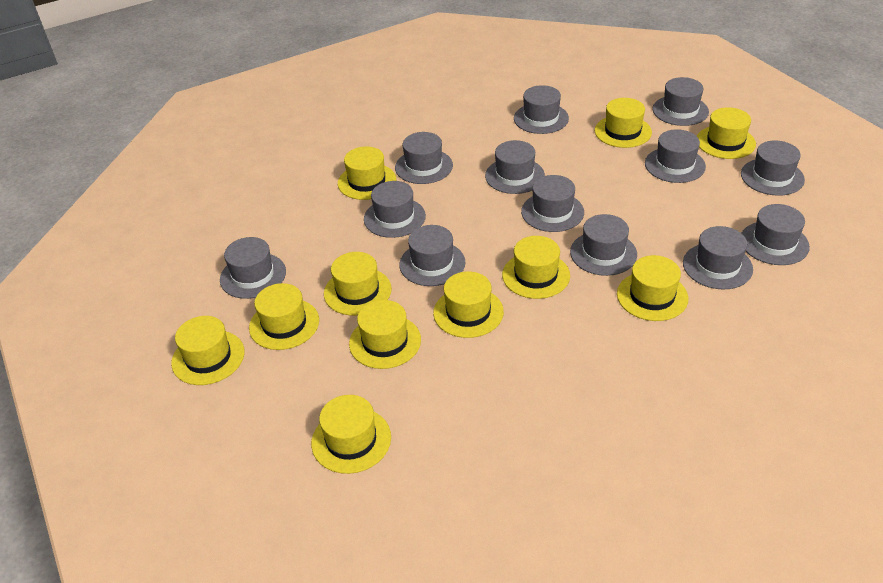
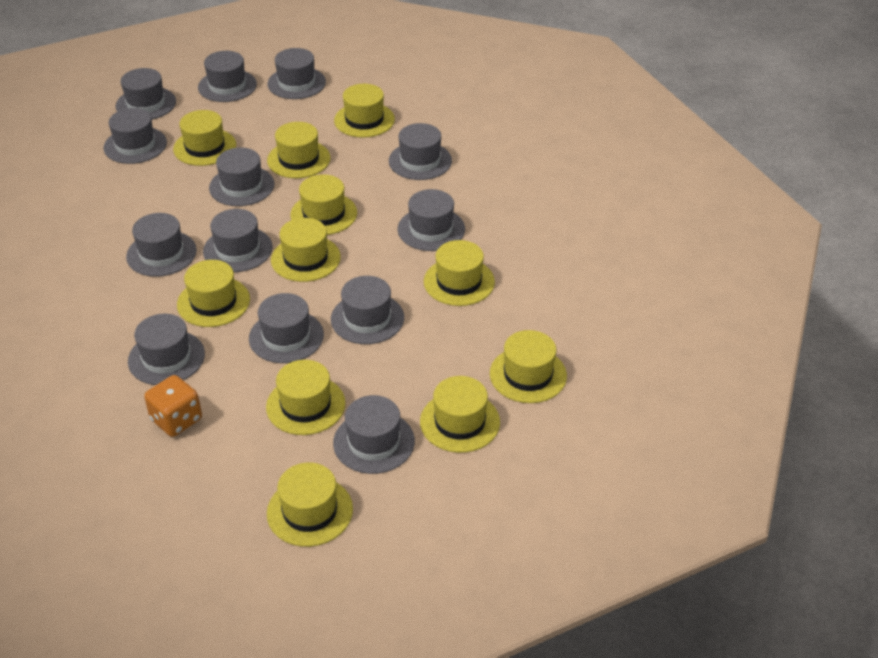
orange dice: 0 -> 1

